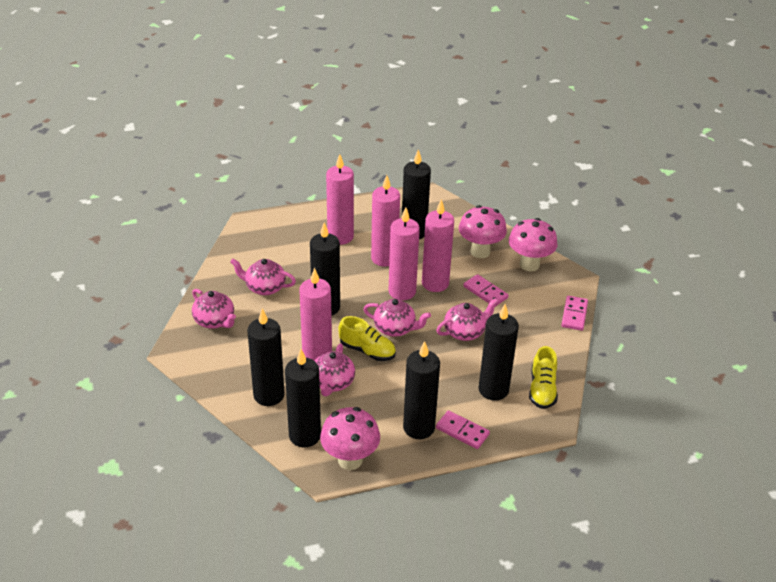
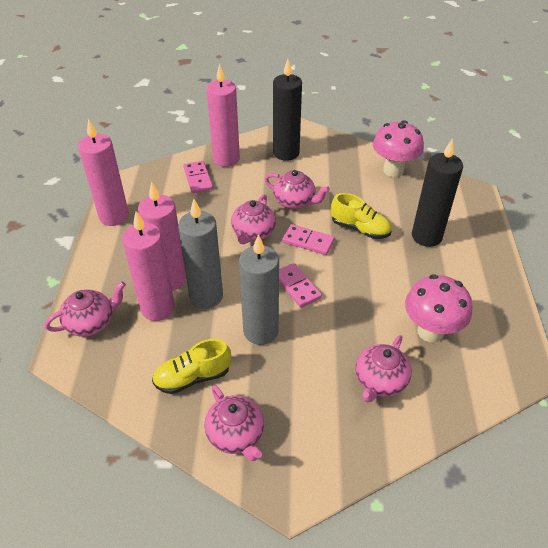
black candle: 6 -> 2
grey candle: 0 -> 2
pink candle: 5 -> 4
pink mushroom: 3 -> 2

